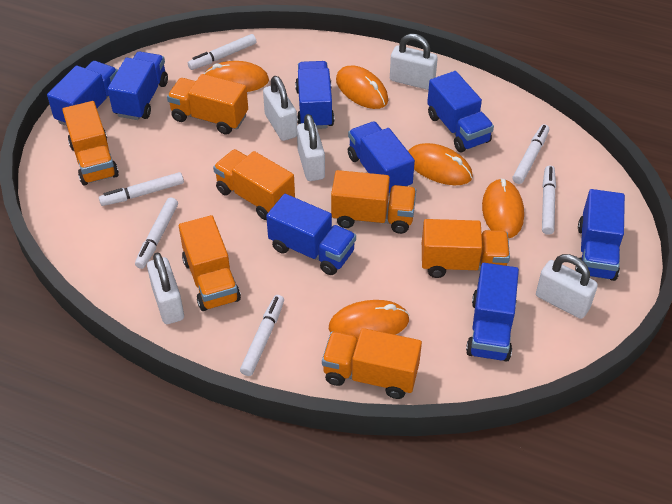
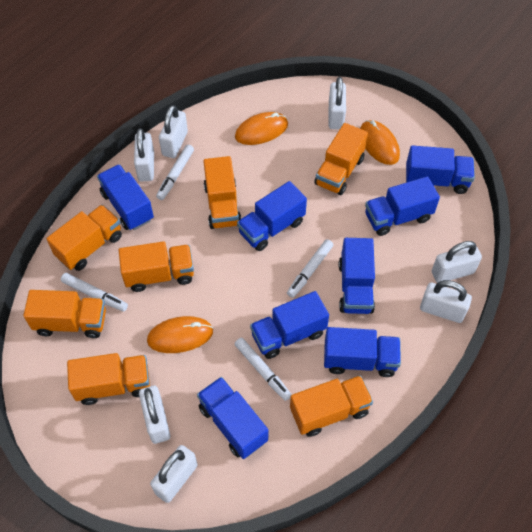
orange mouse: 5 -> 3
white marker: 6 -> 4
white padlock: 5 -> 7

